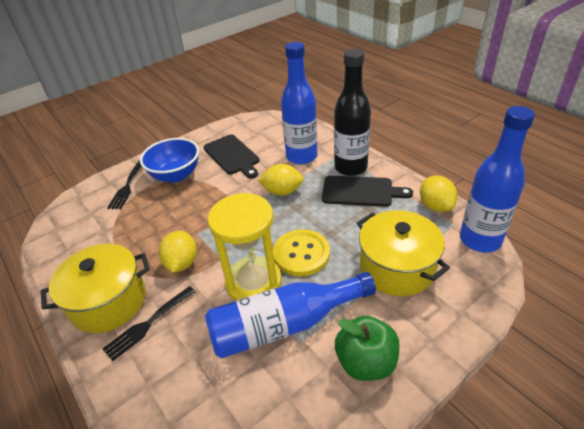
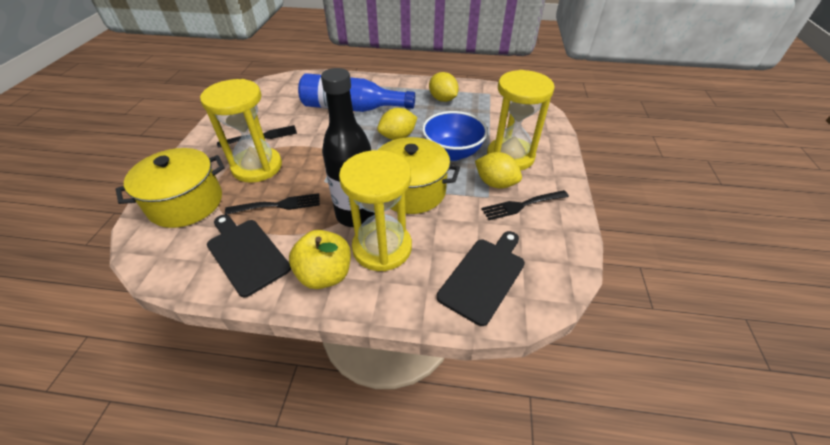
black fork: 2 -> 3
blue bottle: 3 -> 1
green apple: 1 -> 0
yellow apple: 0 -> 1
yellow button: 1 -> 0
yellow hourglass: 1 -> 3

